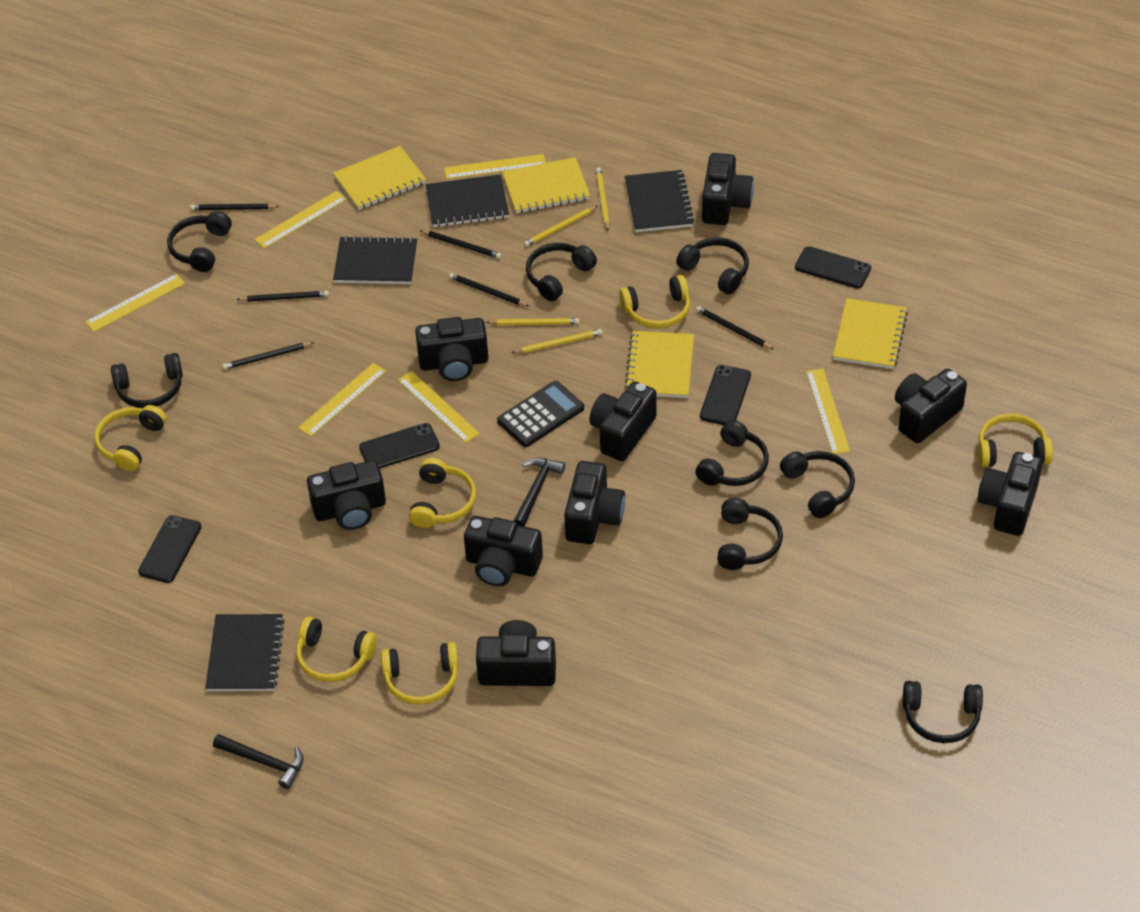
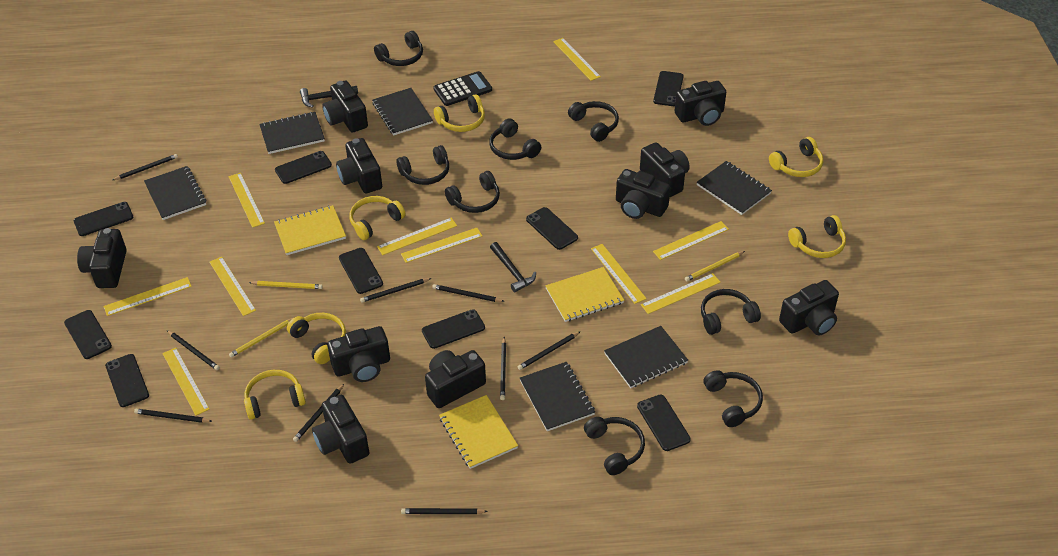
black camera: 9 -> 10
black notebook: 4 -> 6
black pencil: 6 -> 9
black phone: 4 -> 9
yellow notebook: 4 -> 3
yellow pencil: 4 -> 3
yellow ruler: 6 -> 10

